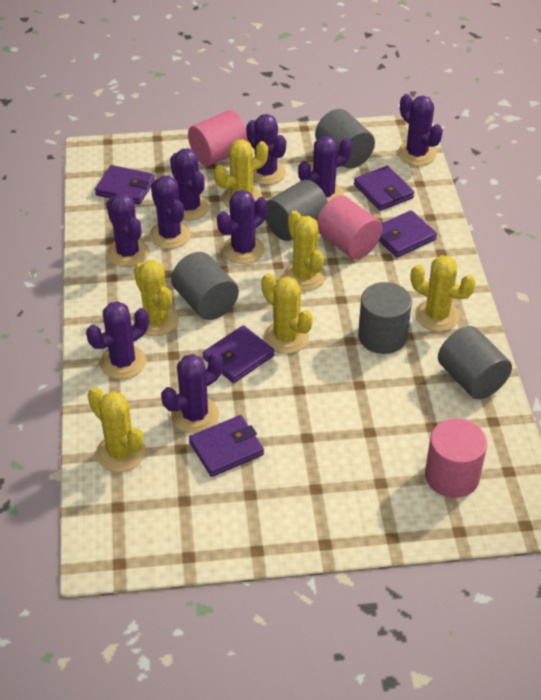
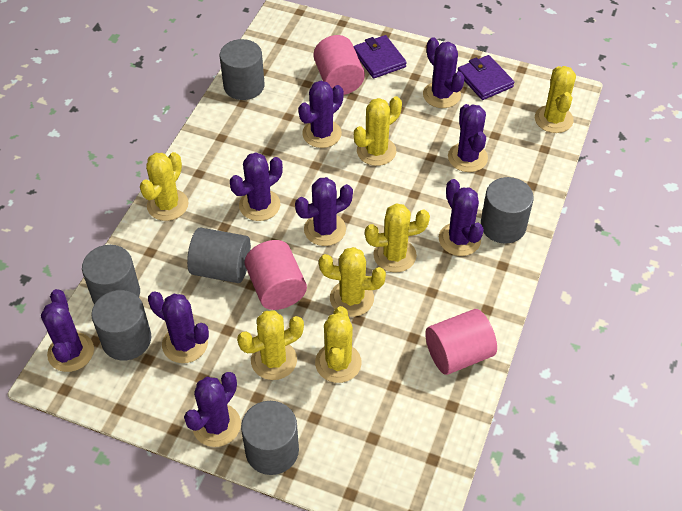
grey cylinder: 5 -> 6
purple wallet: 5 -> 2
yellow cactus: 6 -> 7

